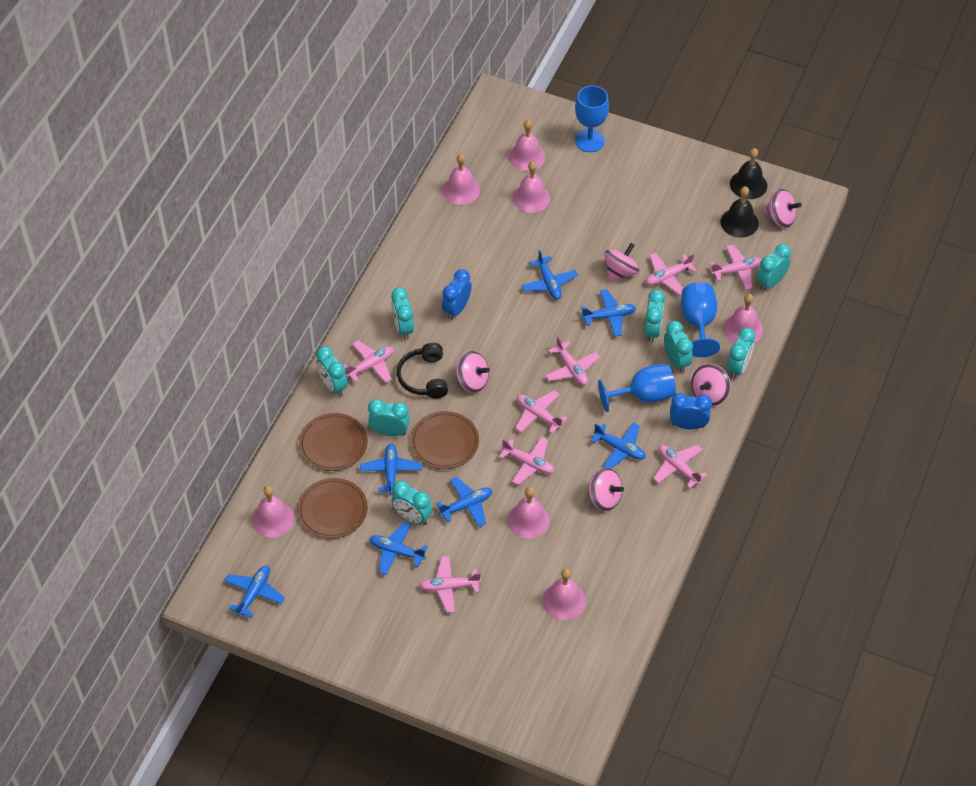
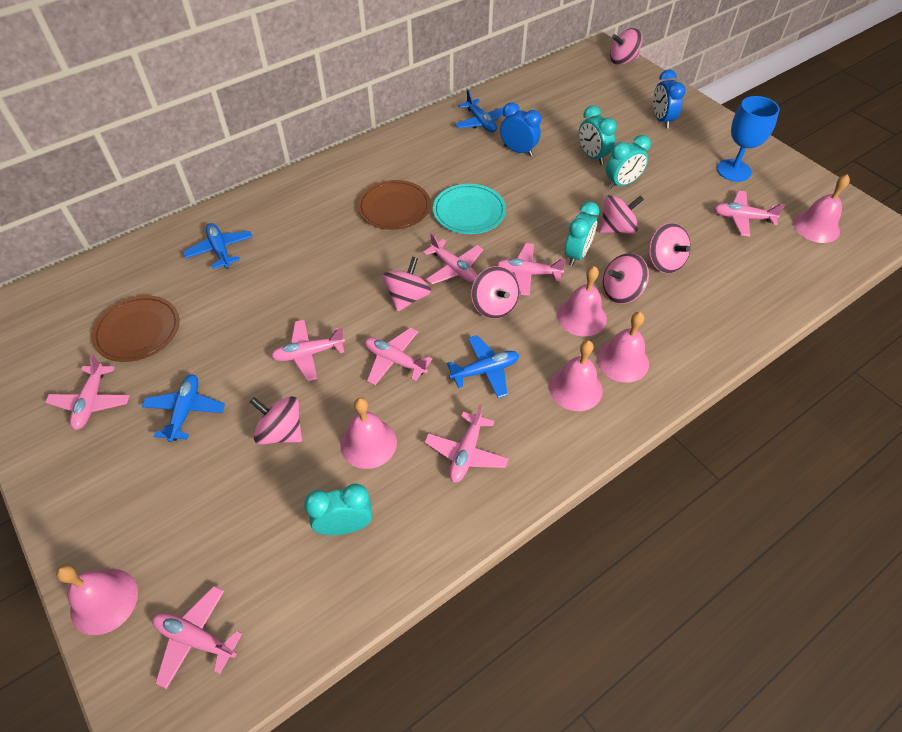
black bell: 2 -> 0
black headphones: 1 -> 0
blue goblet: 3 -> 1
blue plane: 7 -> 4
brown plate: 3 -> 2
pink bell: 7 -> 6
pink spinning top: 5 -> 7
turquoise clock: 8 -> 4
turquoise plate: 0 -> 1

